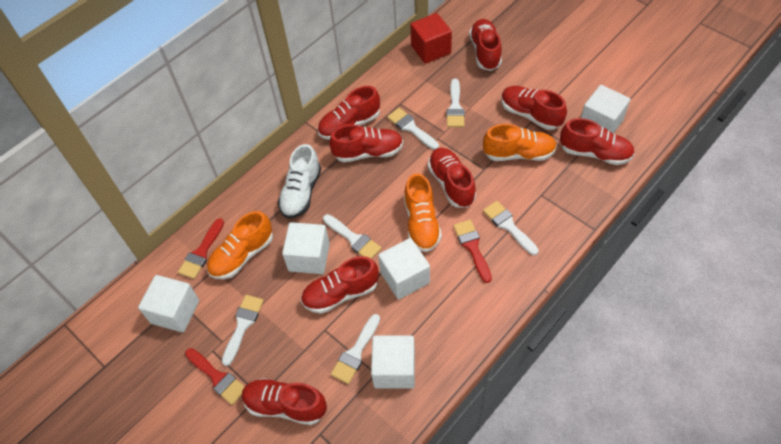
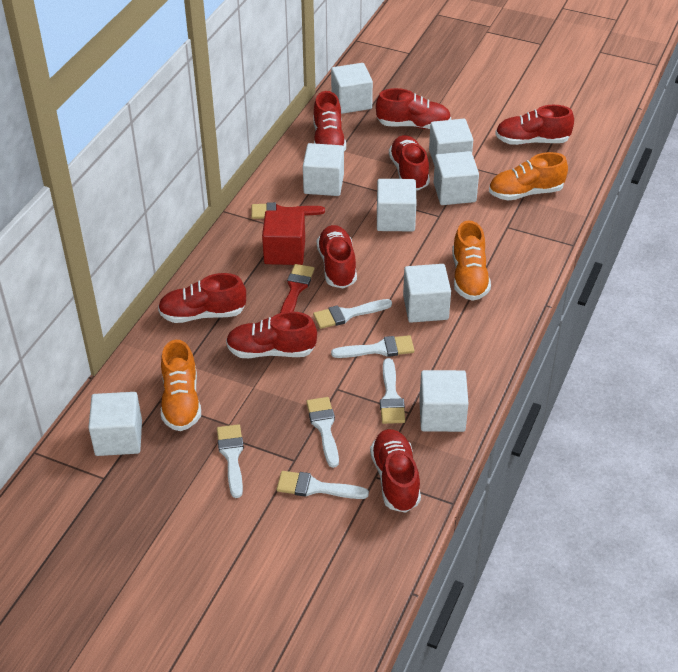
red brush: 3 -> 2
white cube: 5 -> 8
white shoe: 1 -> 0

